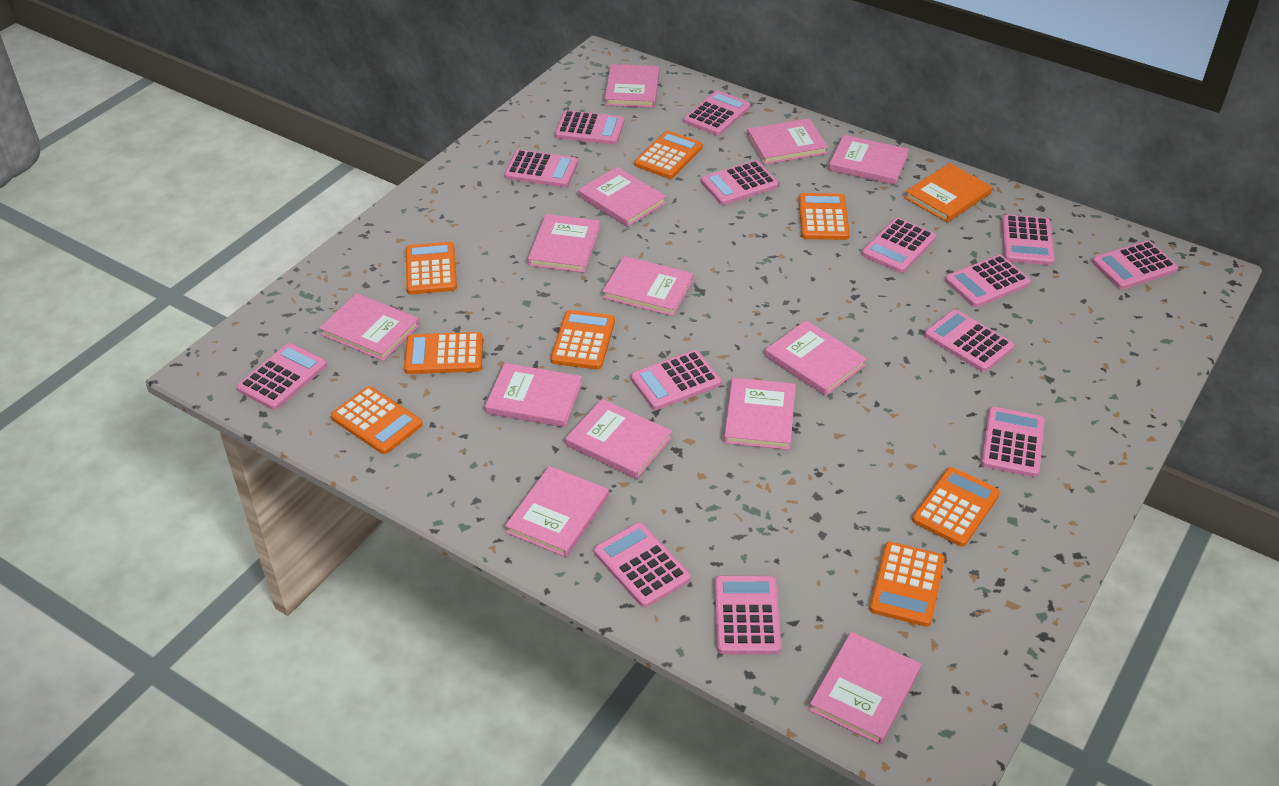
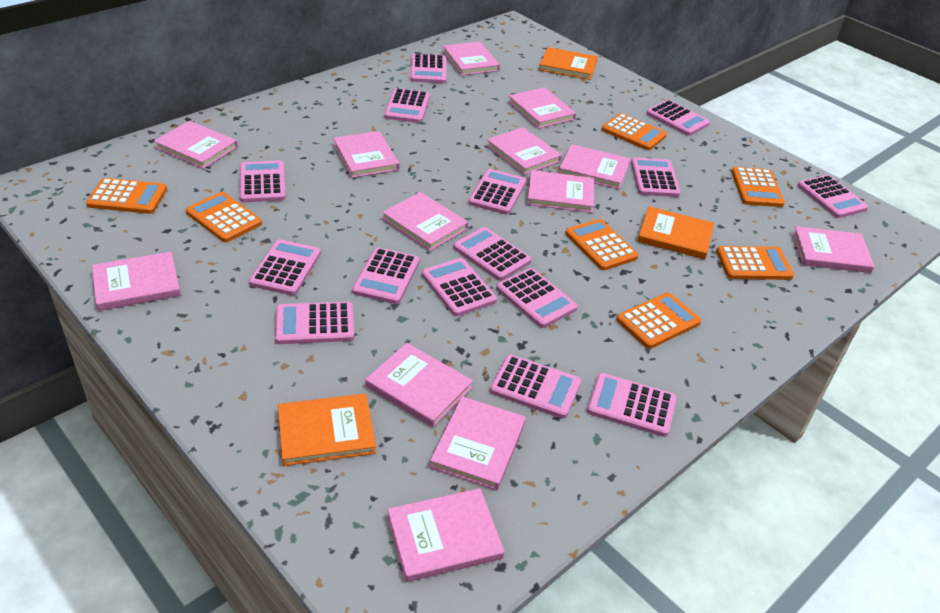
orange book: 1 -> 3
orange calculator: 8 -> 7
pink calculator: 14 -> 15

